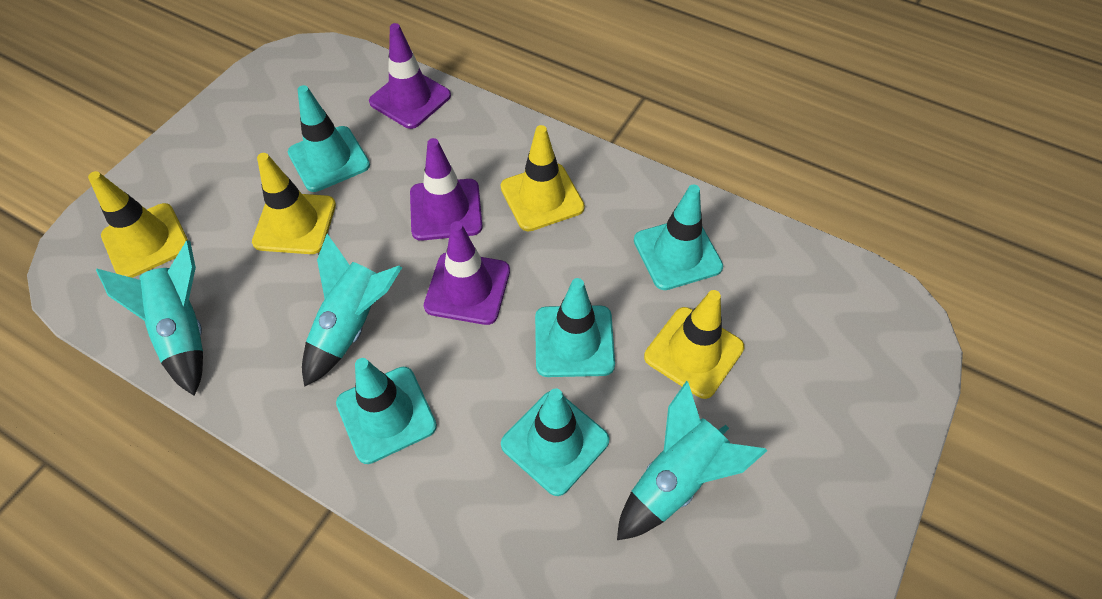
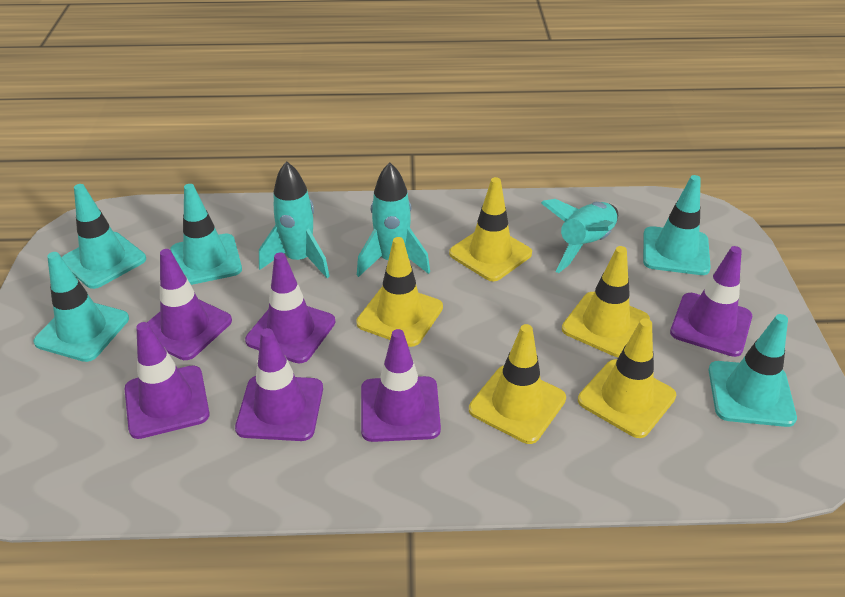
purple traffic cone: 3 -> 6
yellow traffic cone: 4 -> 5

